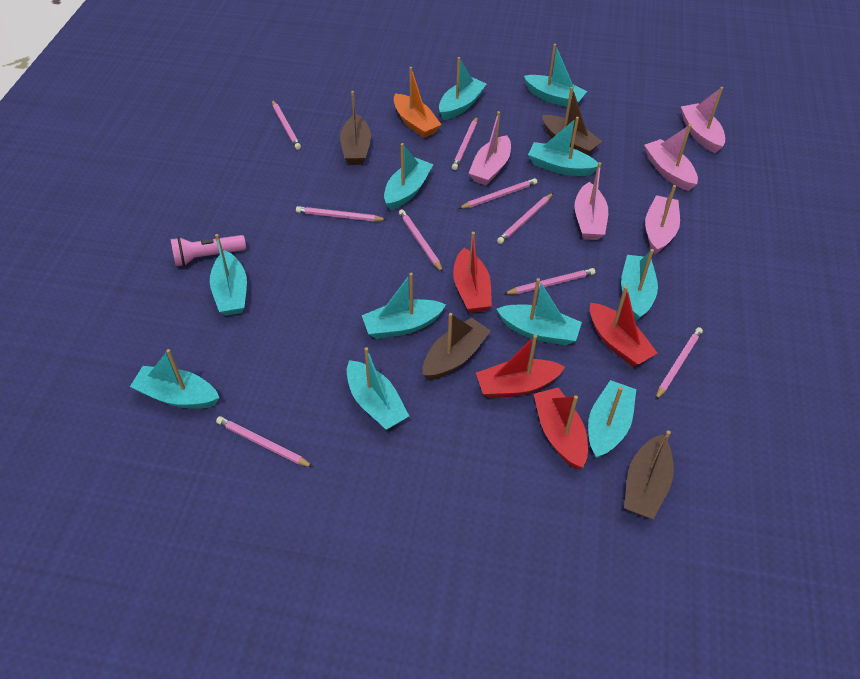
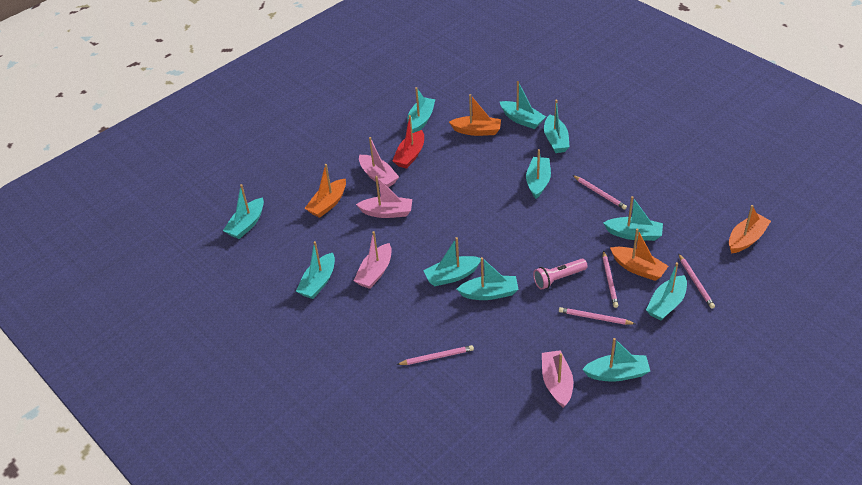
brown boat: 4 -> 0
orange boat: 1 -> 4
pink boat: 5 -> 4
pink pencil: 9 -> 5
red boat: 4 -> 1

